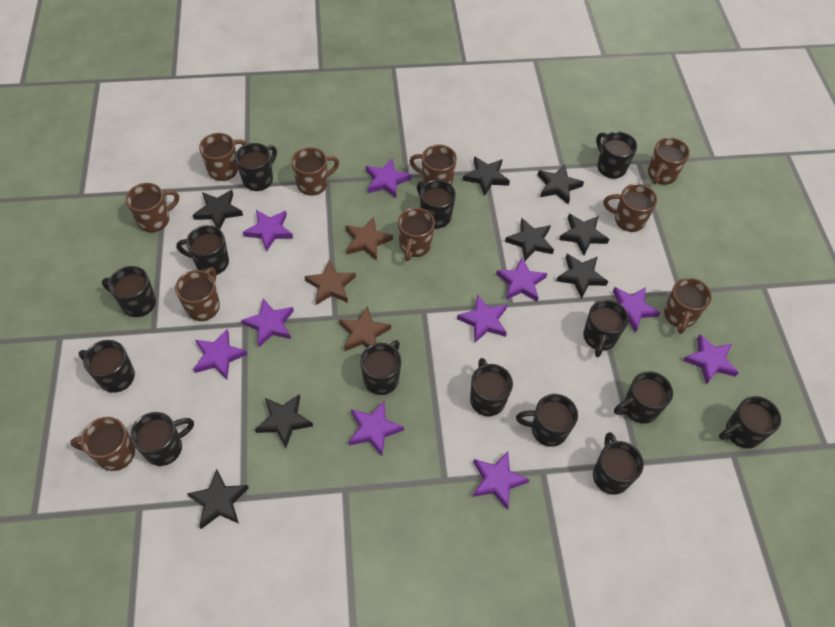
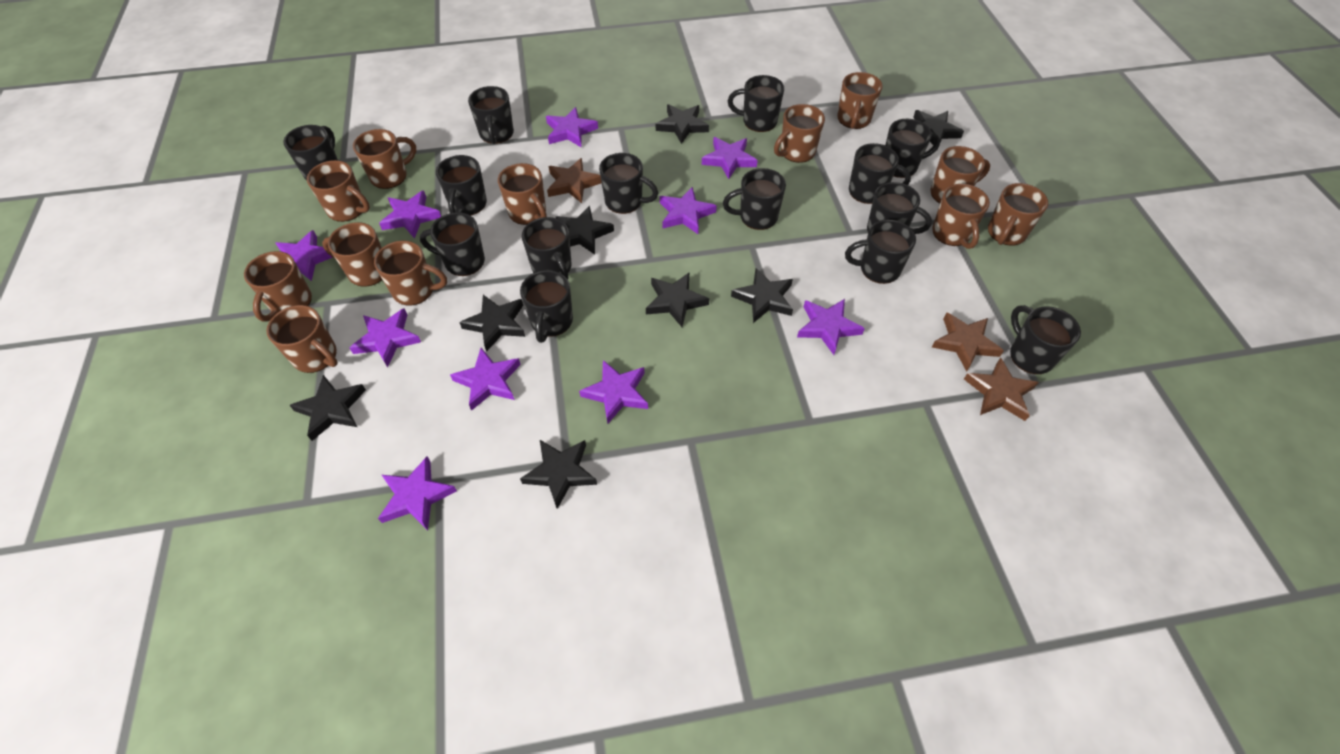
brown mug: 10 -> 12

